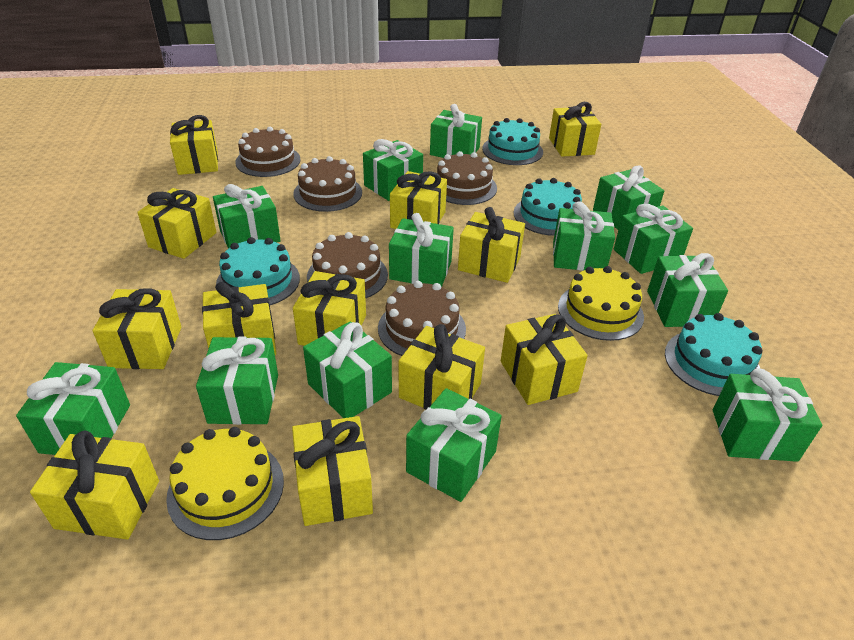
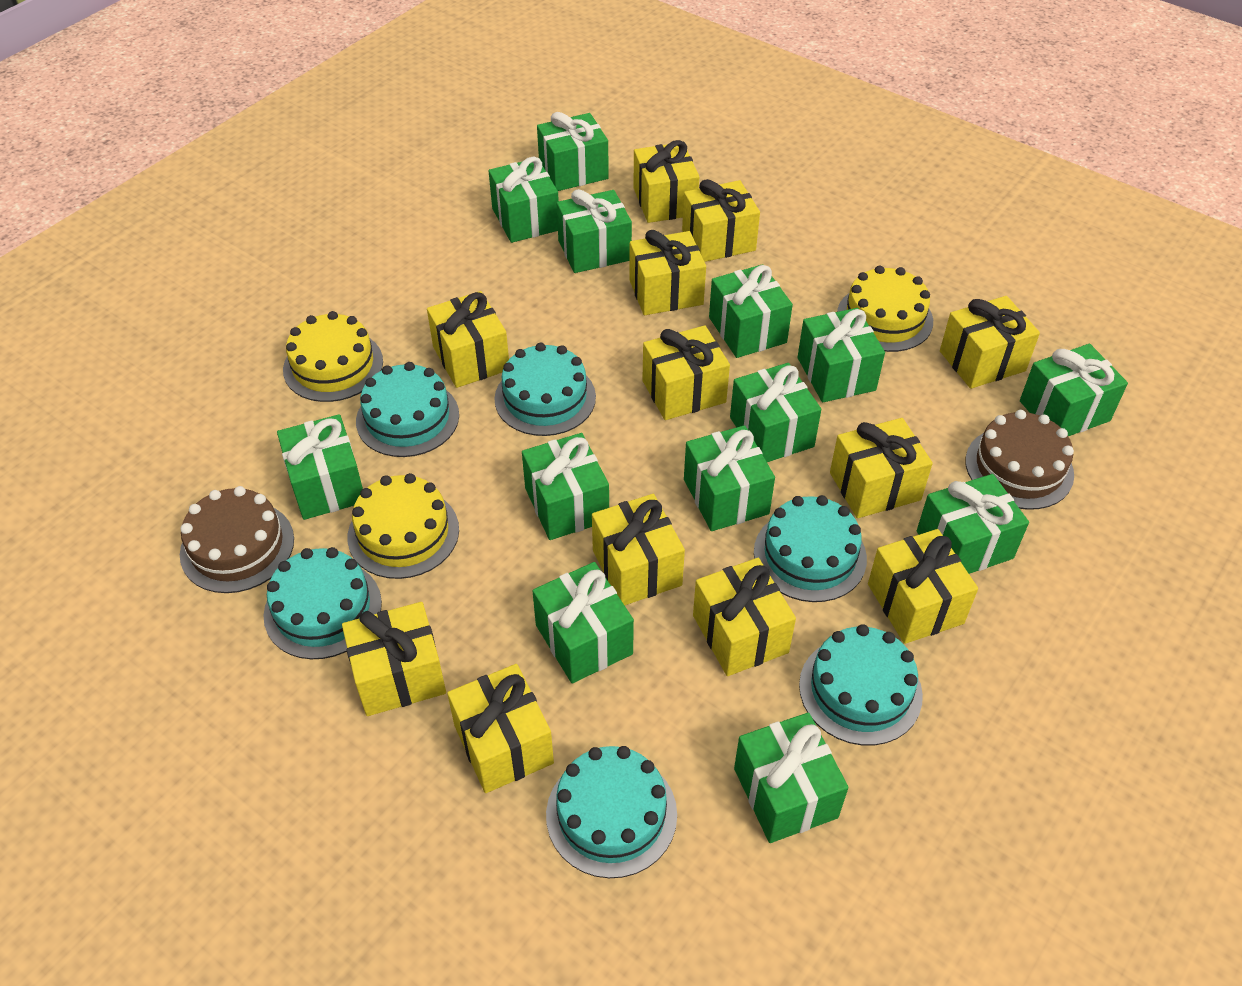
brown cake: 5 -> 2
turquoise cake: 4 -> 6
yellow cake: 2 -> 3

